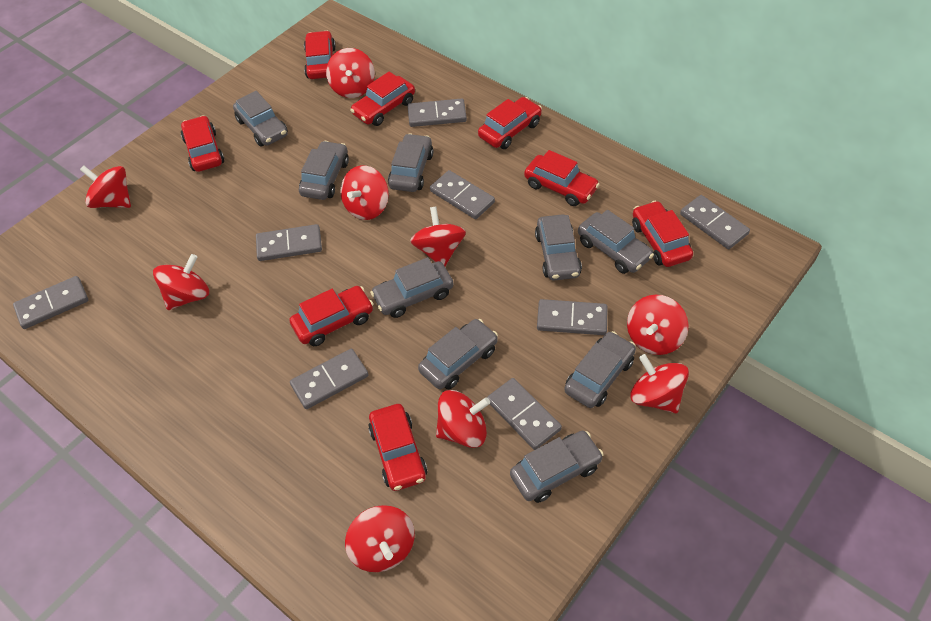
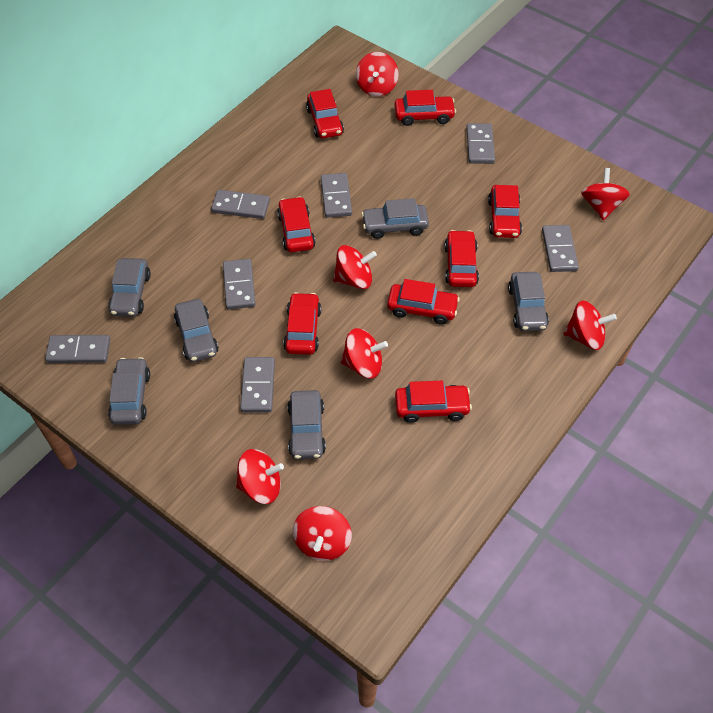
grey car: 9 -> 6
grey domino: 8 -> 7
red spinning top: 9 -> 7

